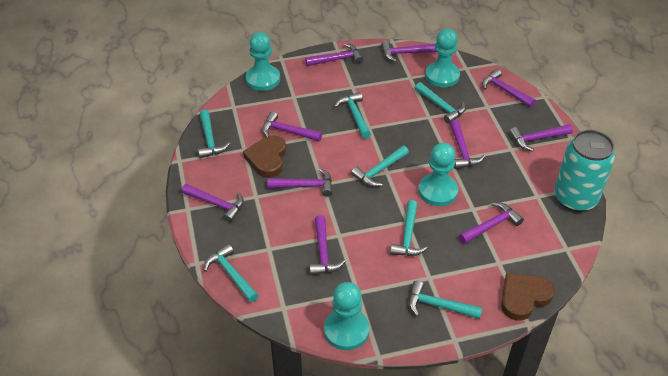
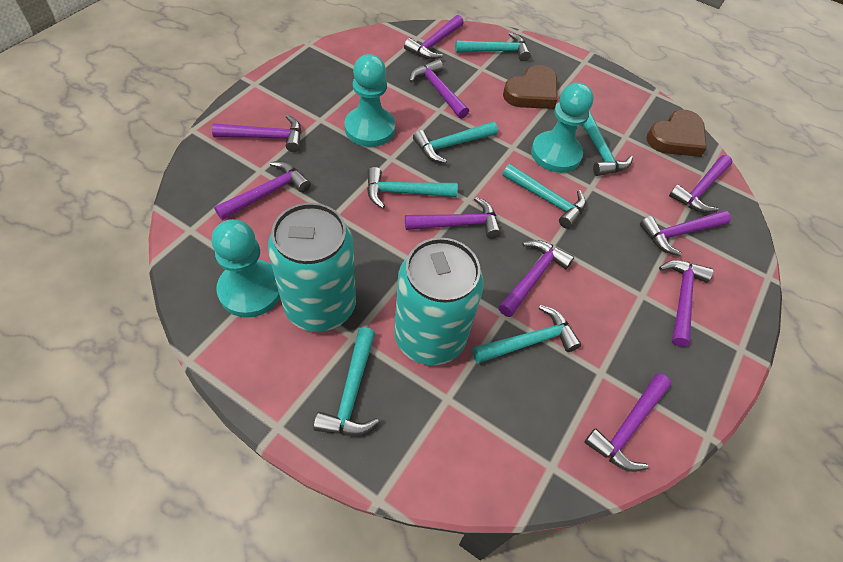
turquoise can: 1 -> 2
turquoise pawn: 4 -> 3

